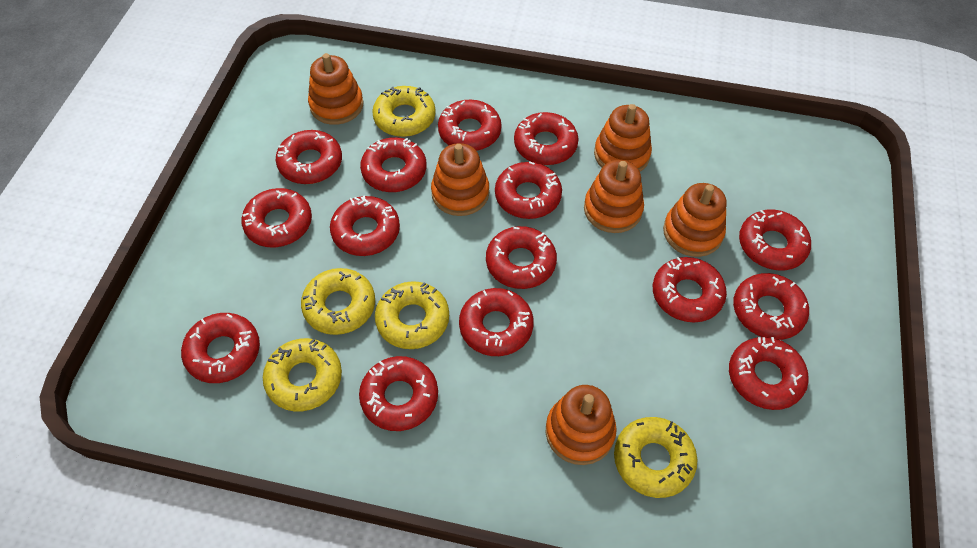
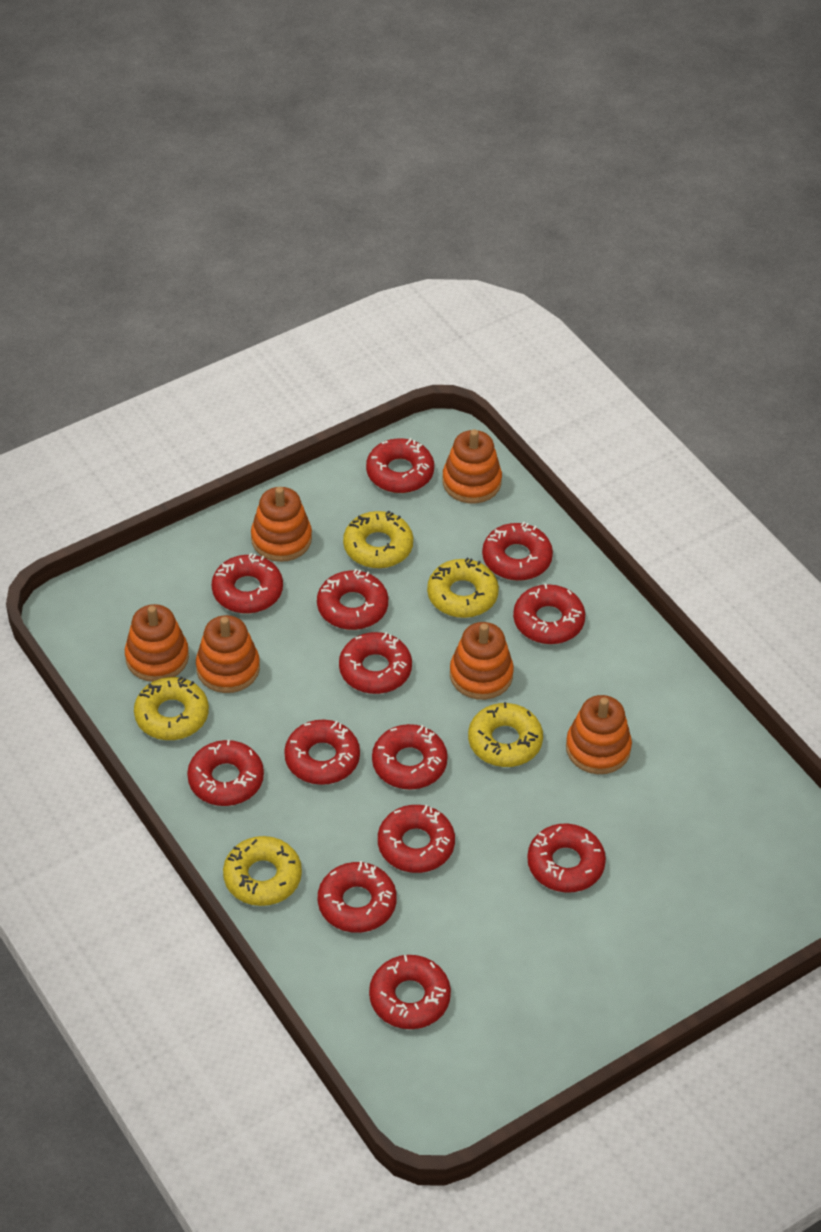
red donut: 15 -> 13

